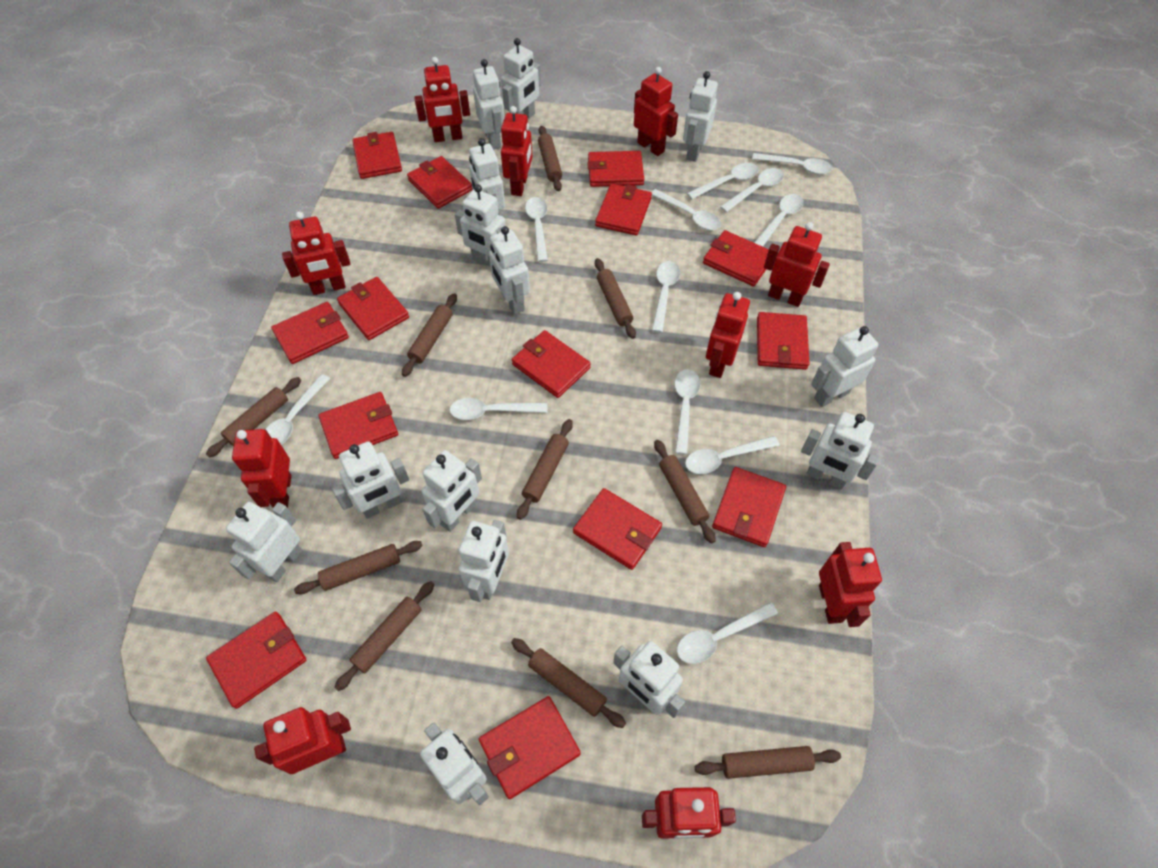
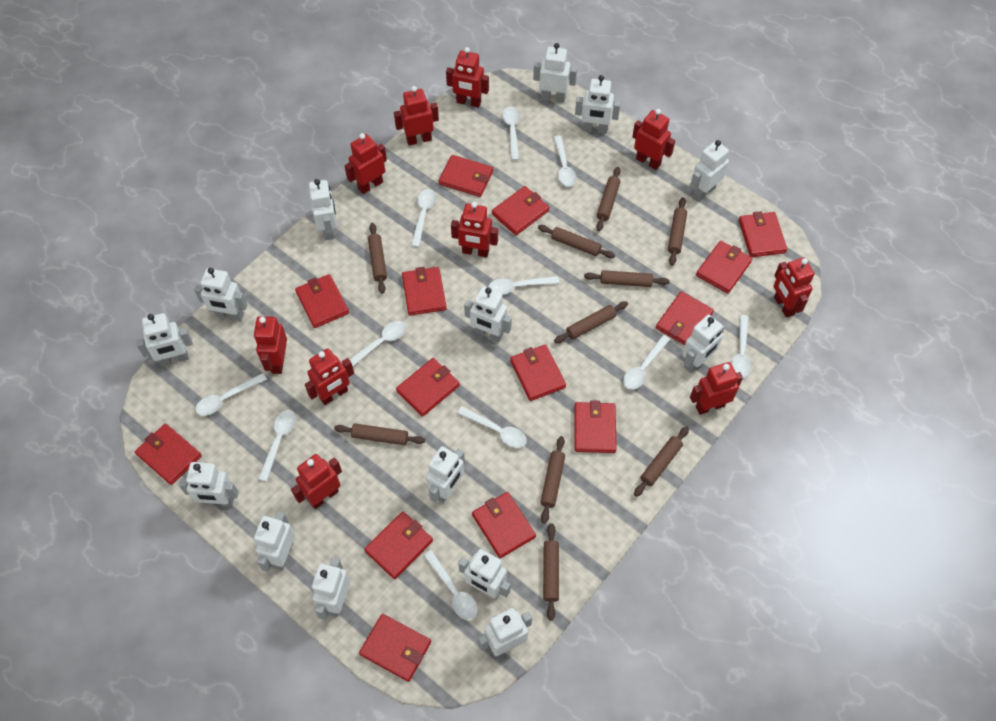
white spoon: 12 -> 11

